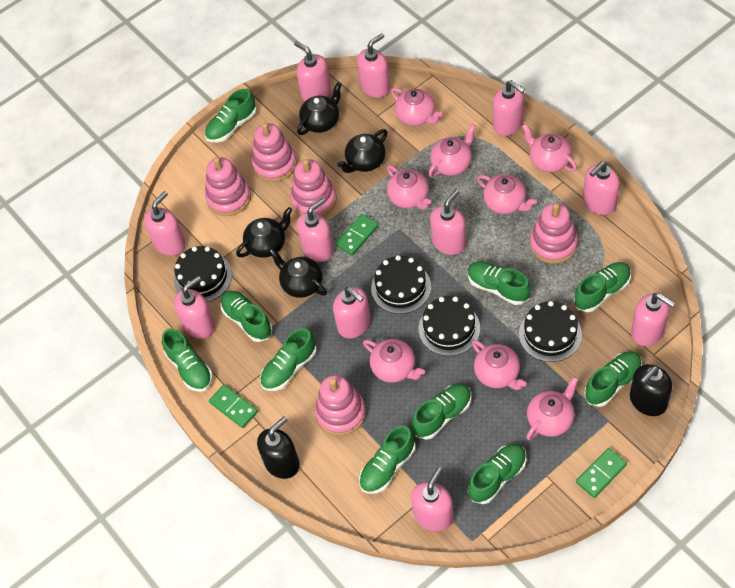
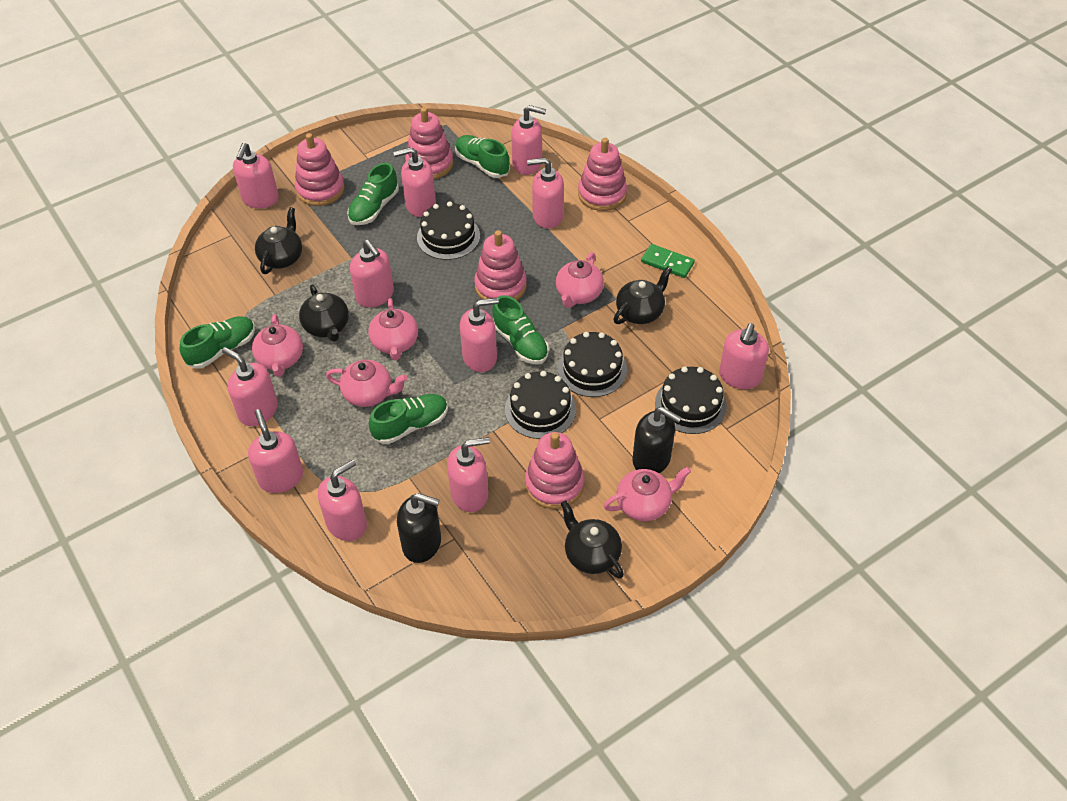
green domino: 3 -> 1
green shoe: 10 -> 5
pink teapot: 8 -> 5

